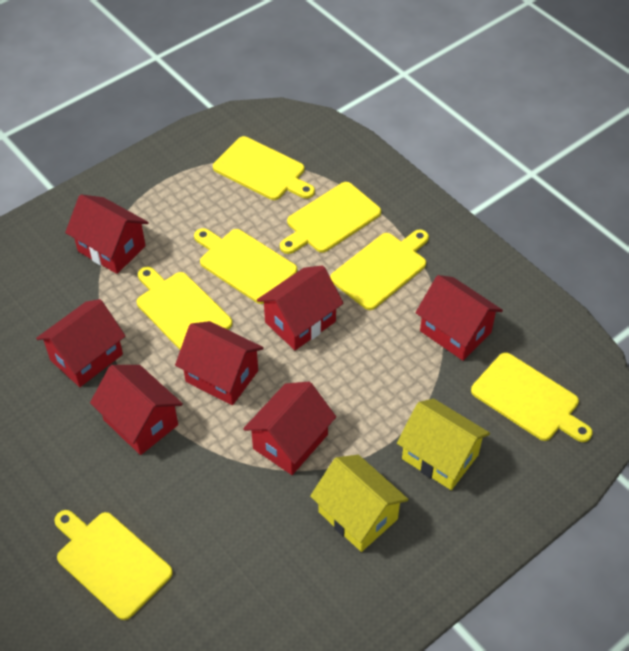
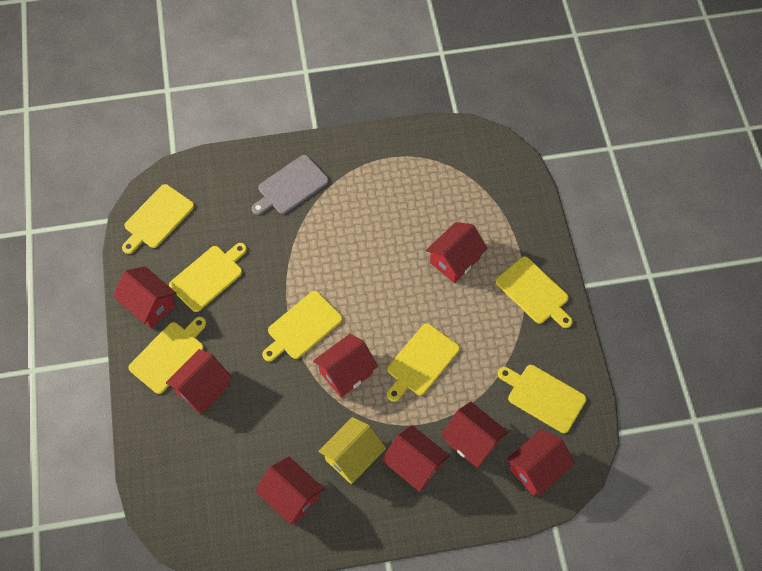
grey cutting board: 0 -> 1
red house: 7 -> 8
yellow house: 2 -> 1

